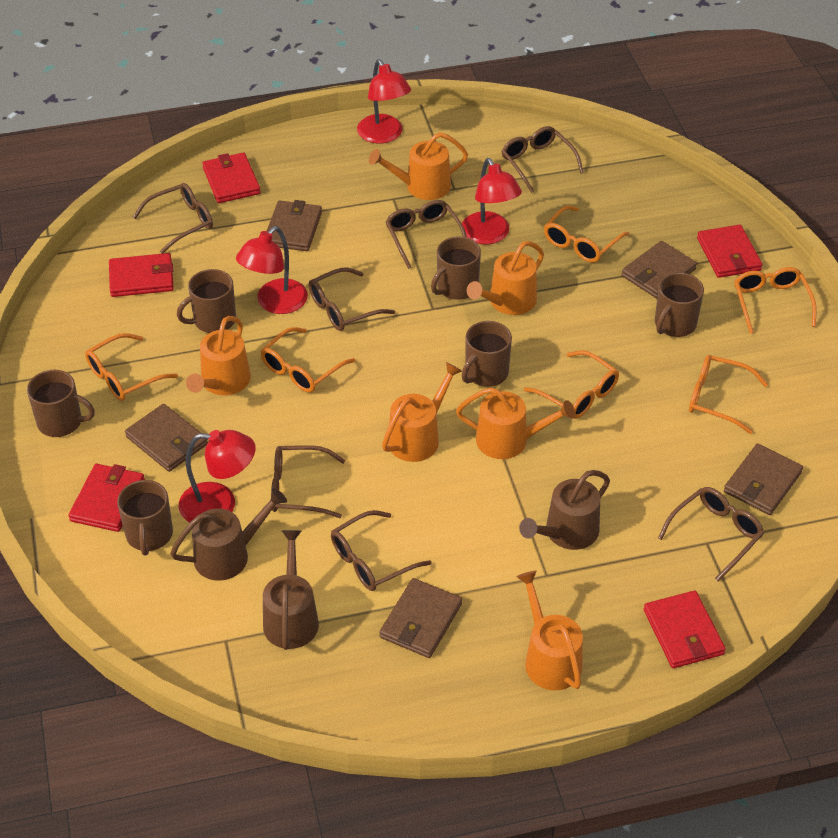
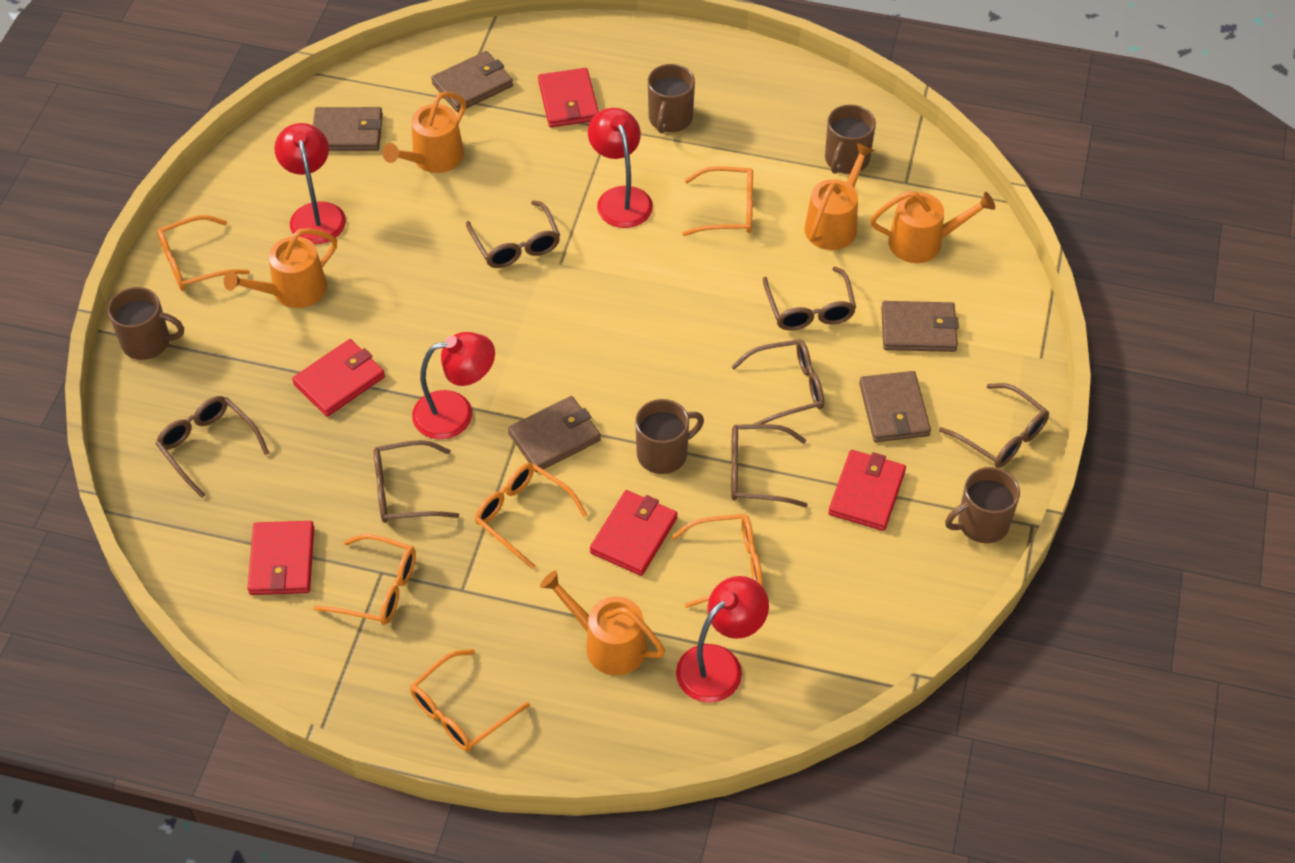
brown mug: 6 -> 5
brown watering can: 3 -> 0
orange watering can: 6 -> 5

